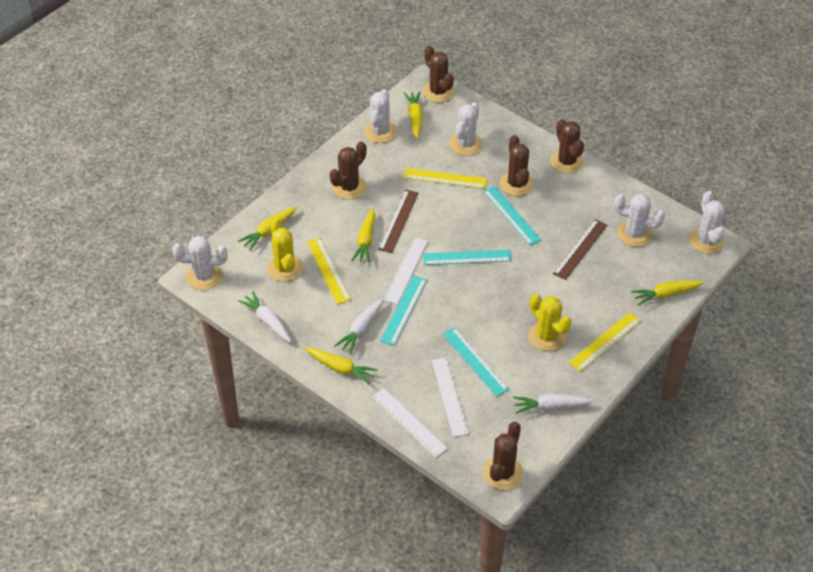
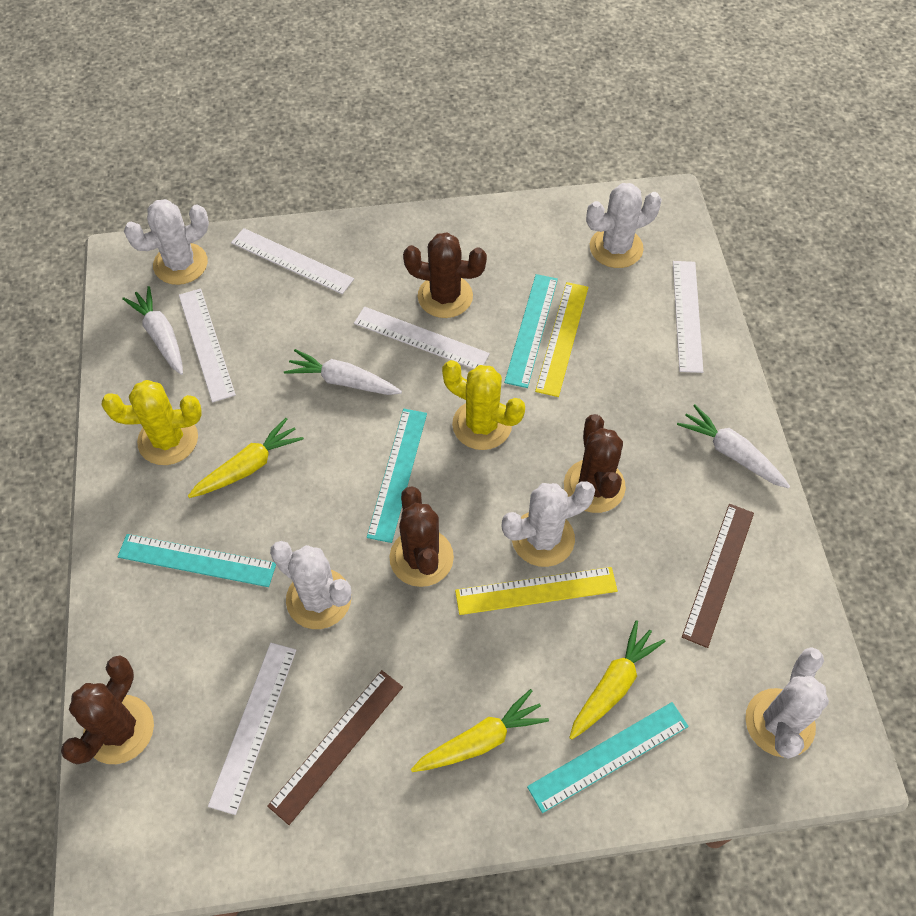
brown cactus: 5 -> 4
white ruler: 3 -> 5
yellow carrot: 5 -> 3
yellow ruler: 3 -> 2

